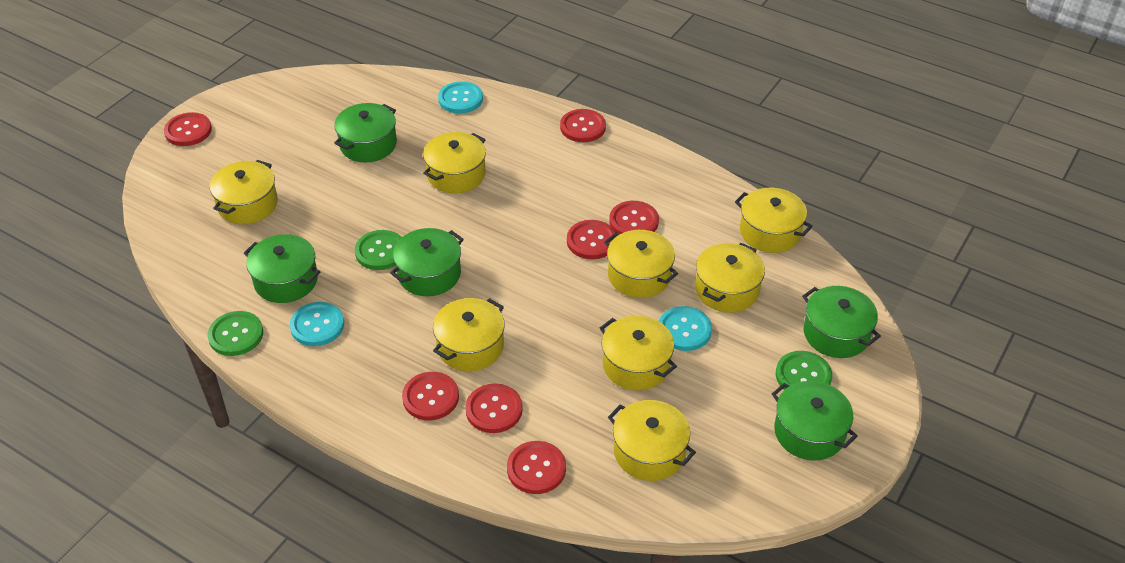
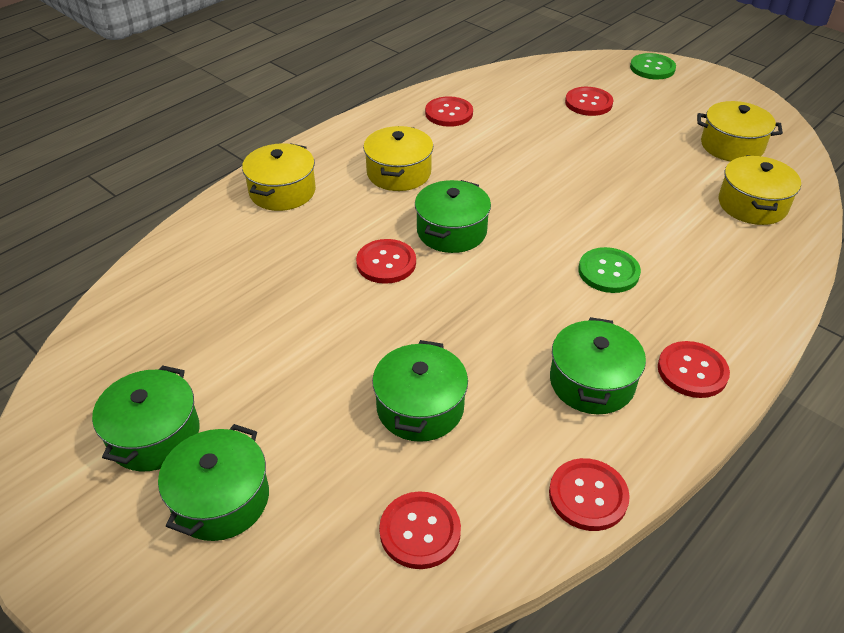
green button: 3 -> 2
red button: 7 -> 6
turquoise button: 3 -> 0
yellow pot: 8 -> 4

